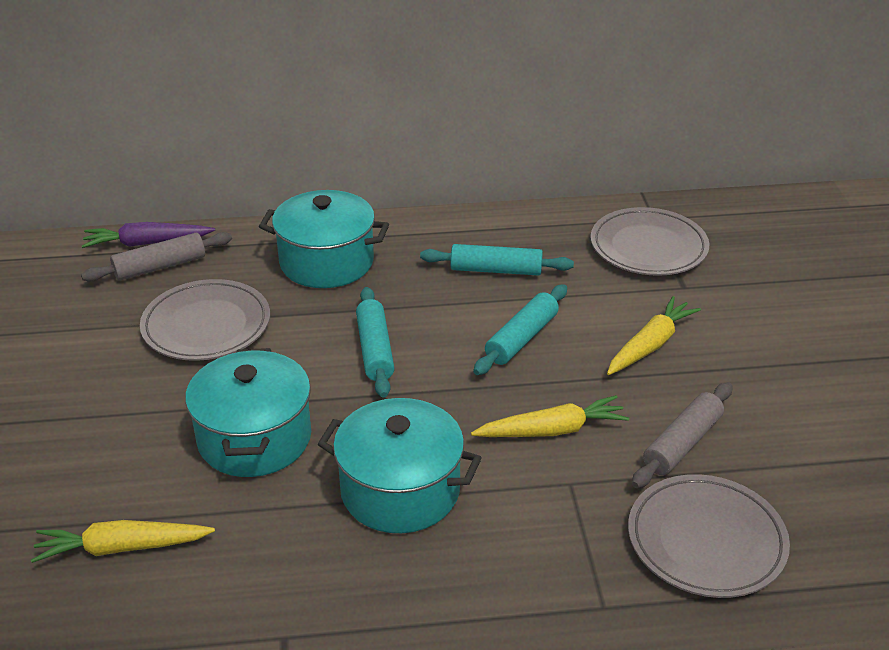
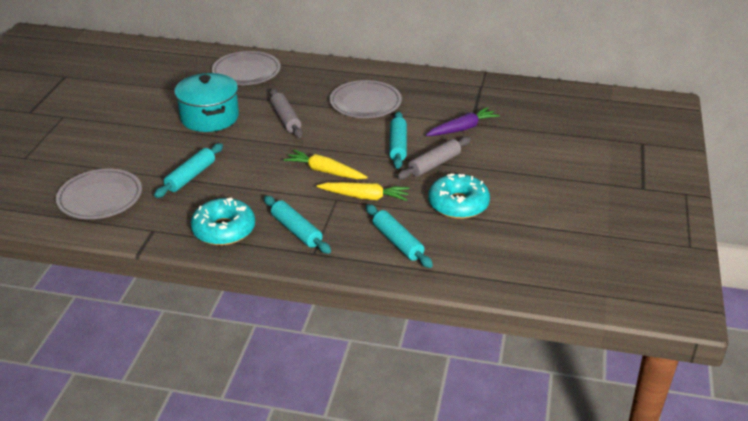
turquoise donut: 0 -> 2
turquoise pot: 3 -> 1
turquoise rolling pin: 3 -> 4
yellow carrot: 3 -> 2

